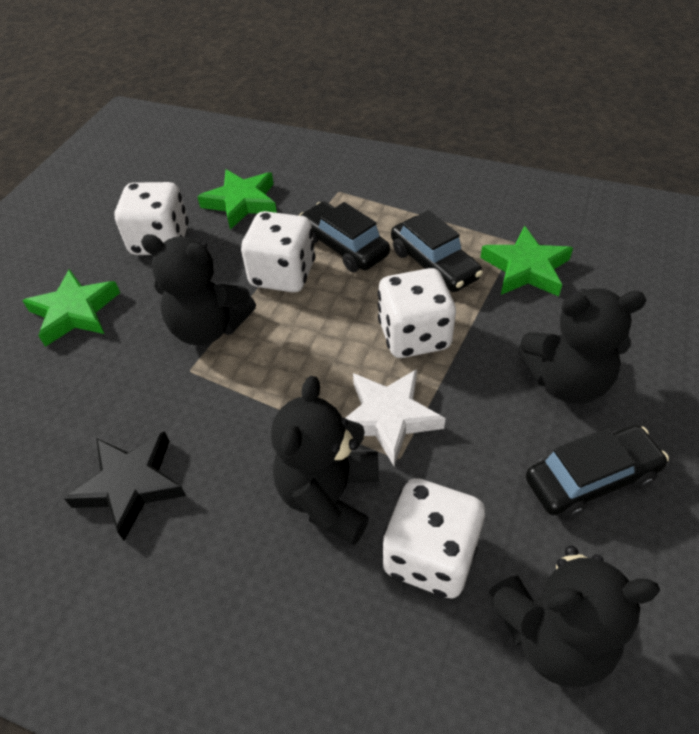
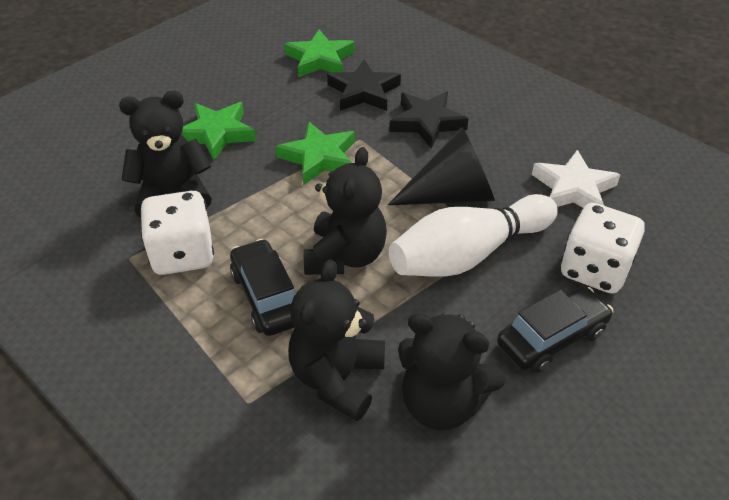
black car: 3 -> 2
black cone: 0 -> 1
black star: 1 -> 2
white bowling pin: 0 -> 1
white dice: 4 -> 2

